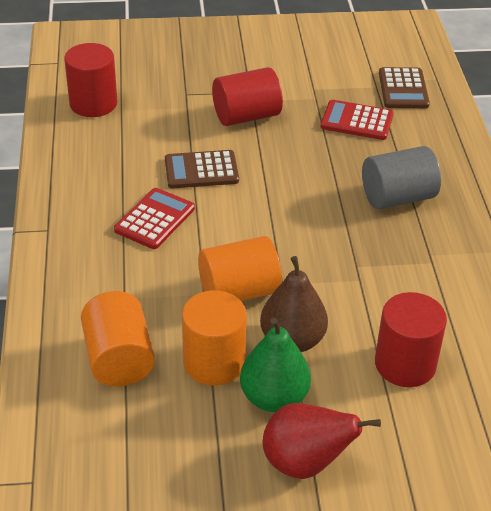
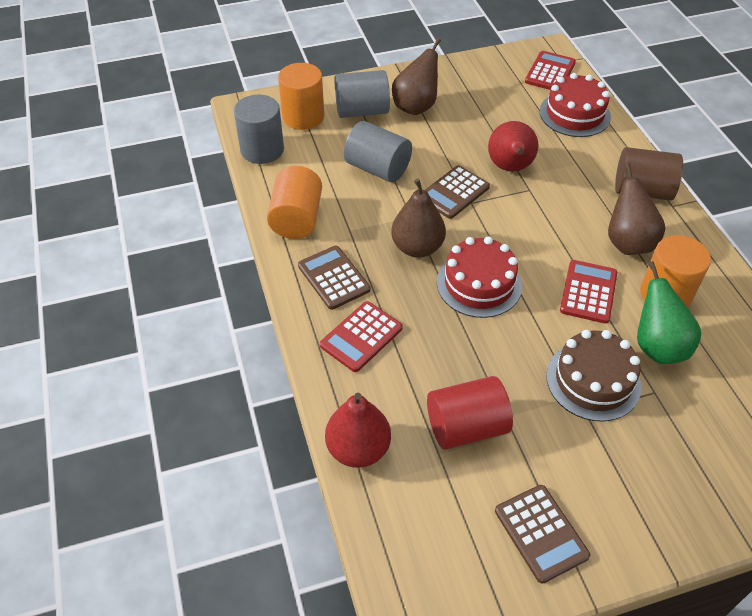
brown cake: 0 -> 1
brown calculator: 2 -> 3
brown cylinder: 0 -> 1
brown pear: 1 -> 3
grey cylinder: 1 -> 3
red cake: 0 -> 2
red calculator: 2 -> 3
red cylinder: 3 -> 1
red pear: 1 -> 2

